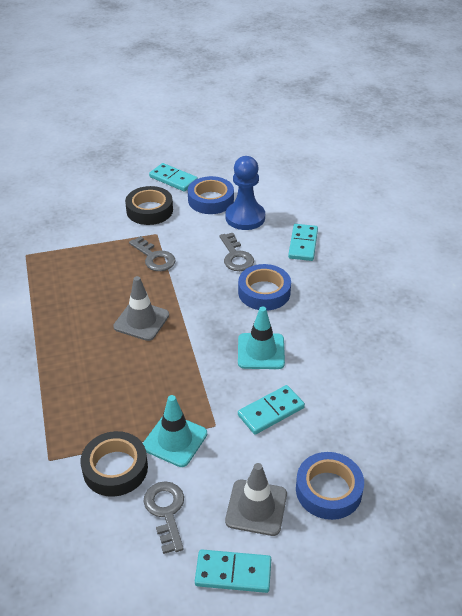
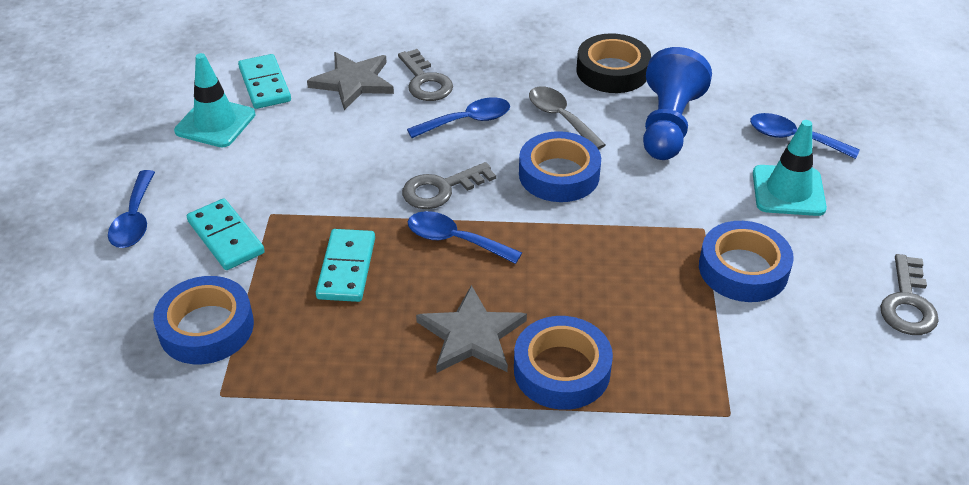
black tape: 2 -> 1
blue spoon: 0 -> 4
blue tape: 3 -> 4
grey spoon: 0 -> 1
grey star: 0 -> 2
grey traffic cone: 2 -> 0
turquoise domino: 4 -> 3

